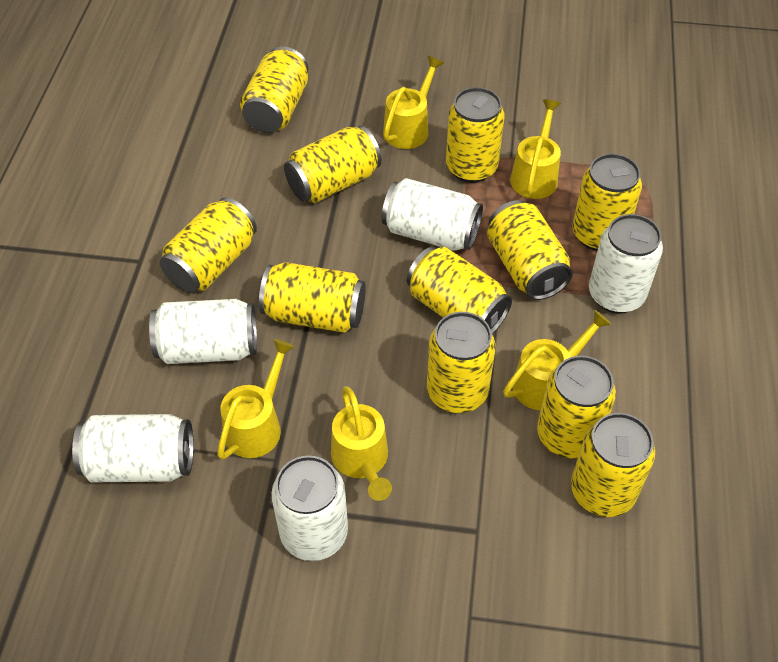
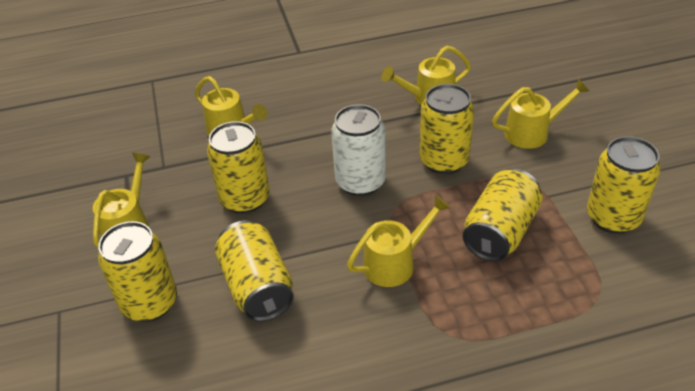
white can: 5 -> 1
yellow can: 11 -> 6

